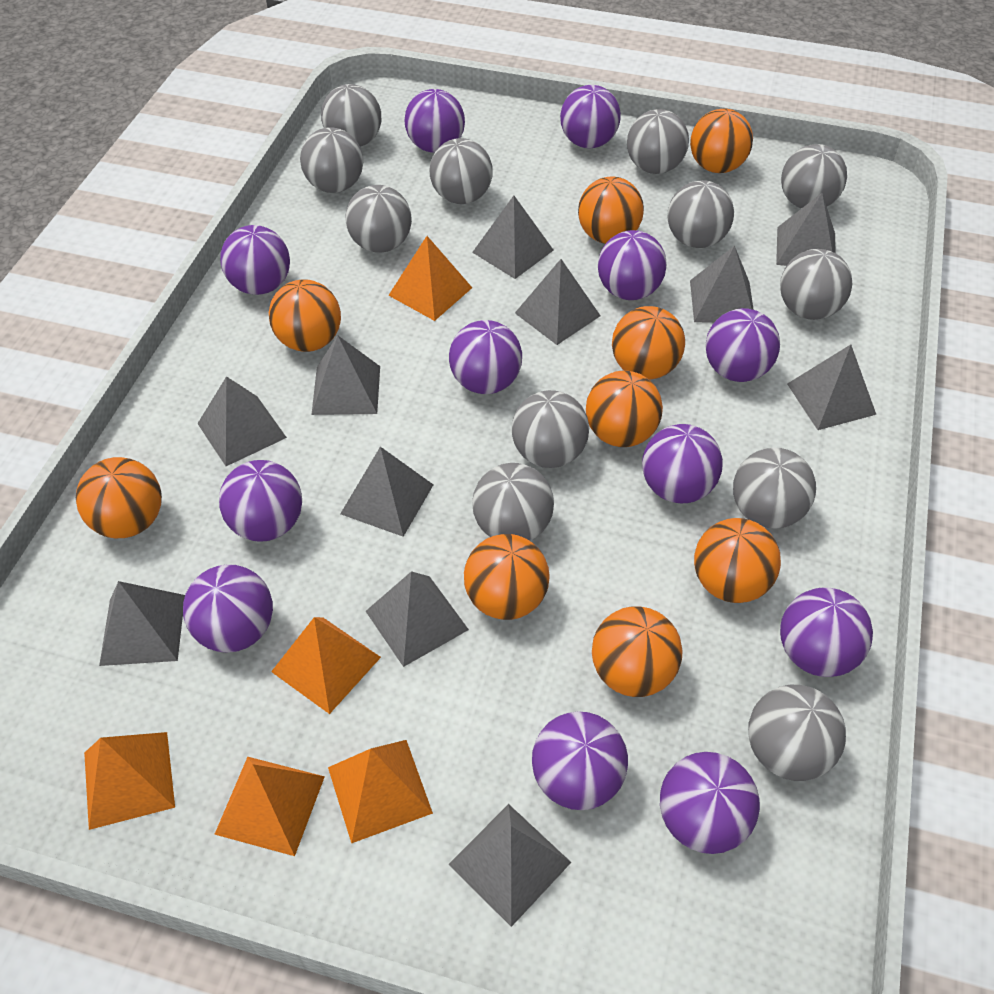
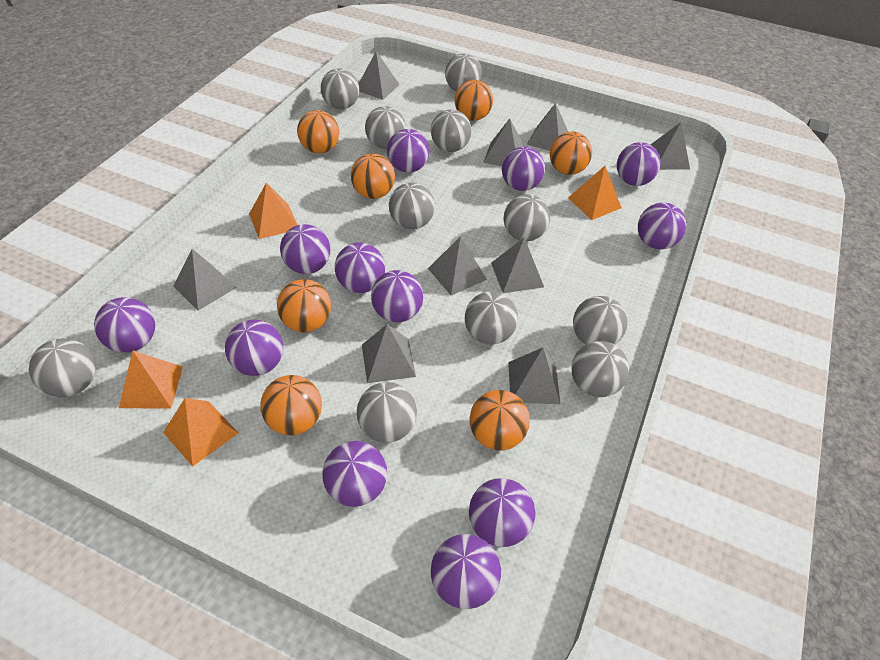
grey ball: 12 -> 11
grey pyramid: 11 -> 9
orange ball: 9 -> 7
orange pyramid: 5 -> 4

